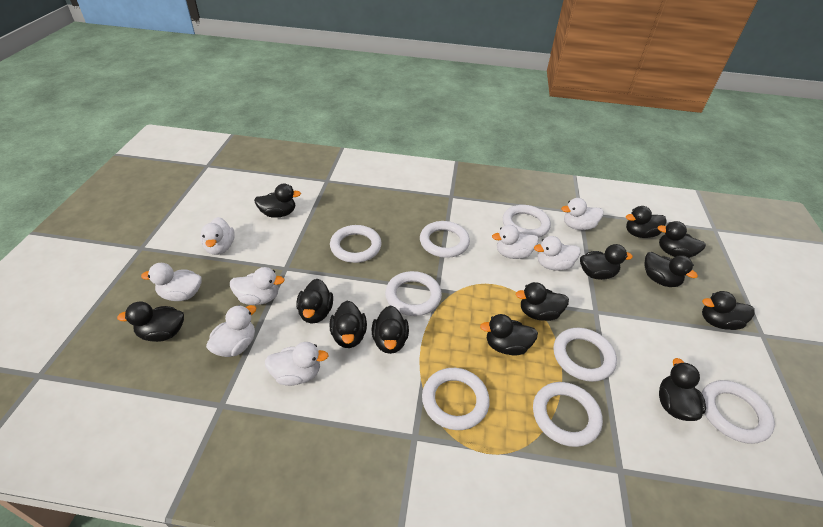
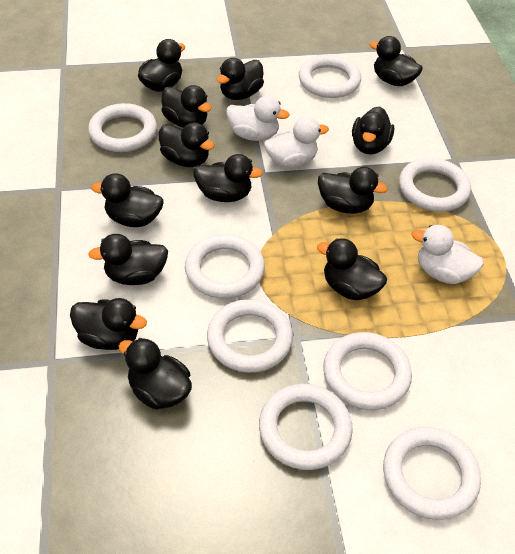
white duck: 8 -> 3

